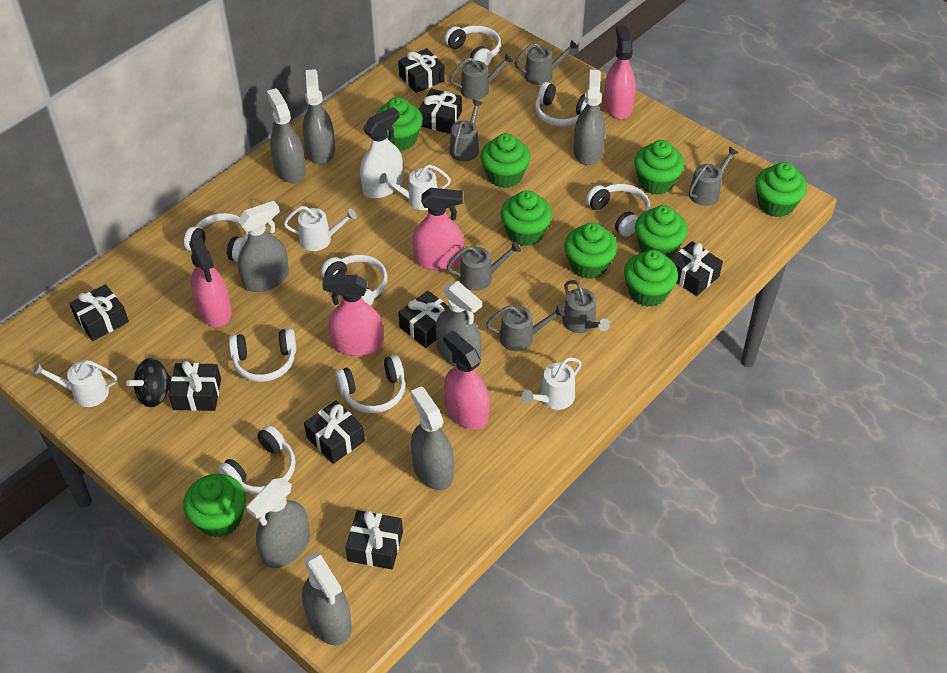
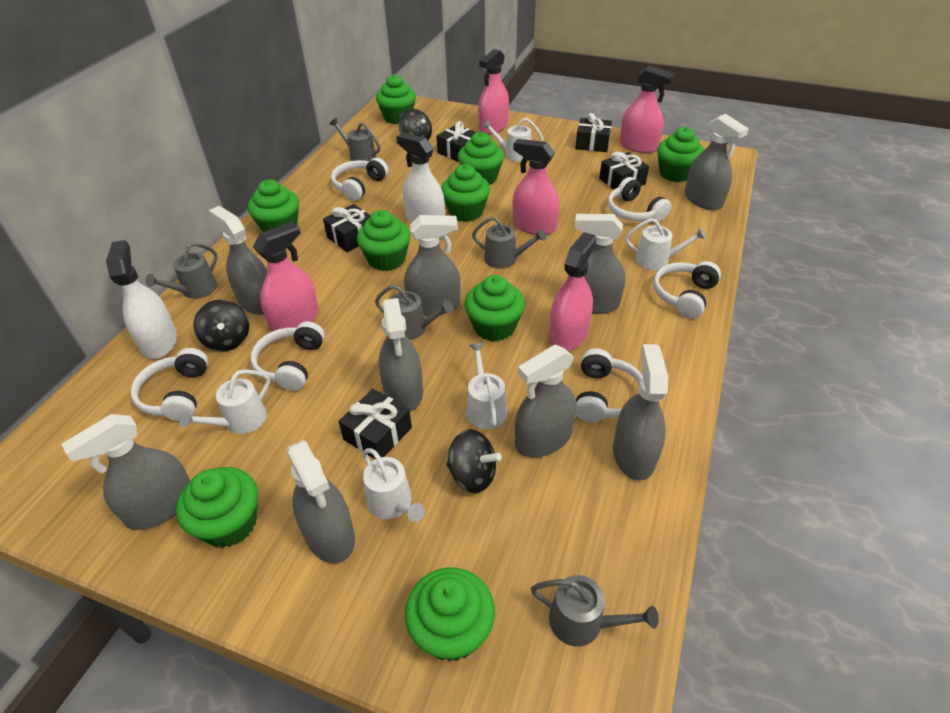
black gift: 8 -> 5
black spinning top: 1 -> 3
grey spray bottle: 8 -> 9
grey watering can: 7 -> 5
white headphones: 8 -> 6
white spray bottle: 1 -> 2
white watering can: 4 -> 5

